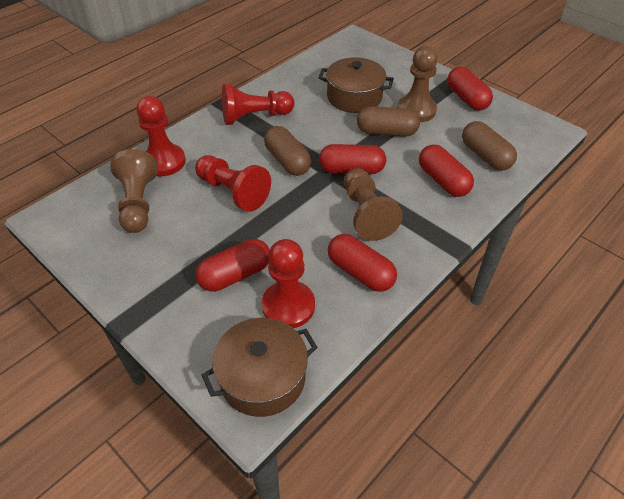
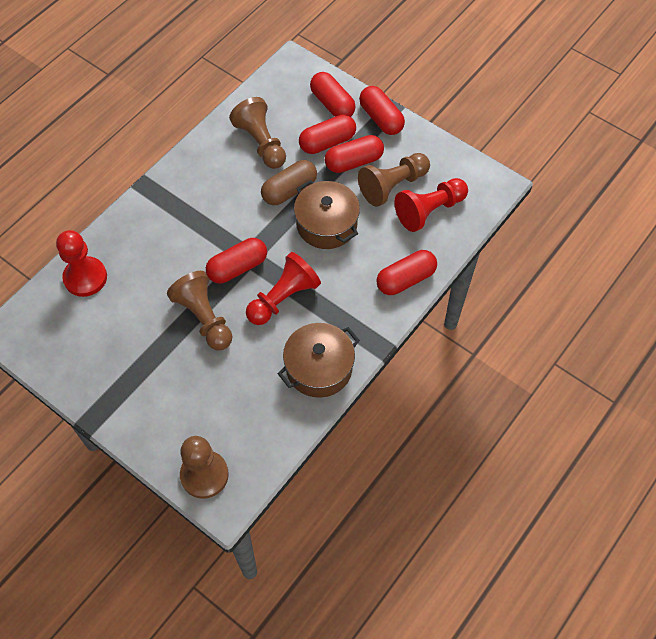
brown capsule: 3 -> 1
brown pawn: 3 -> 4
red capsule: 5 -> 6
red pawn: 4 -> 3

